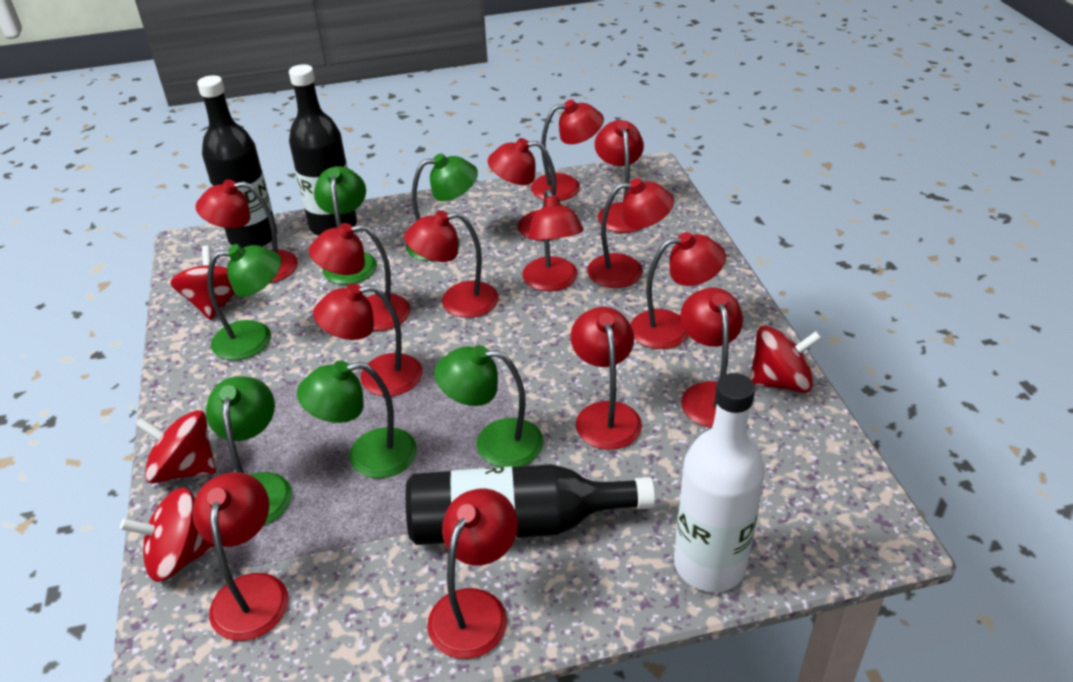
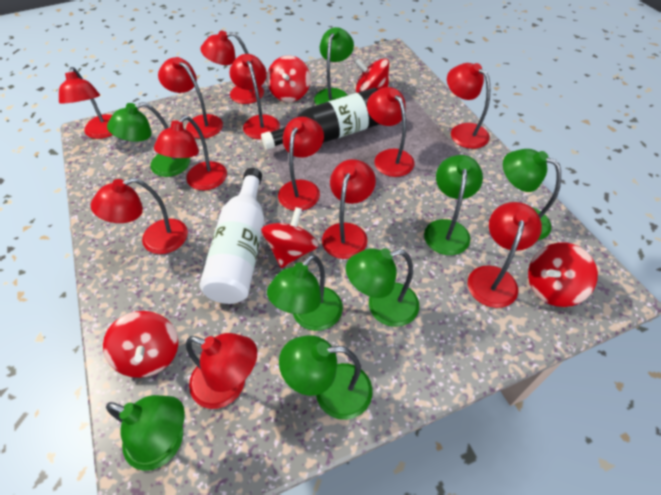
black bottle: 3 -> 1
green lamp: 6 -> 8
red lamp: 14 -> 12
red spinning top: 4 -> 5

